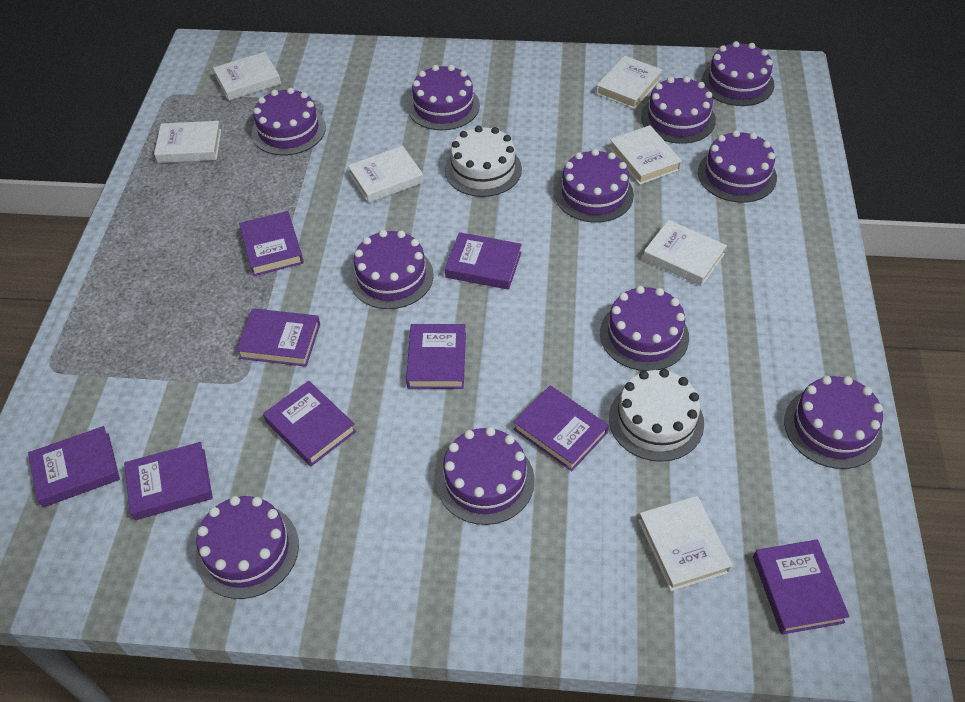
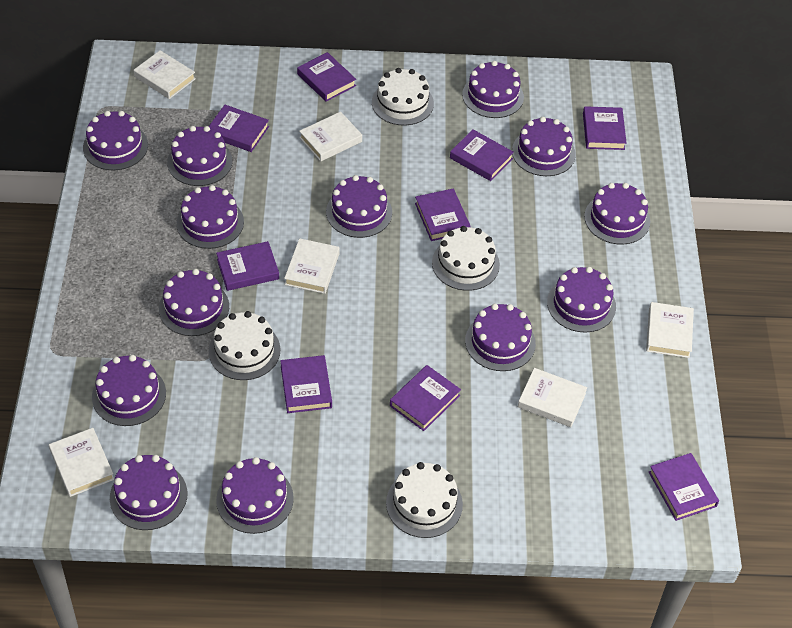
purple cake: 11 -> 13
white book: 7 -> 6
white cake: 2 -> 4

